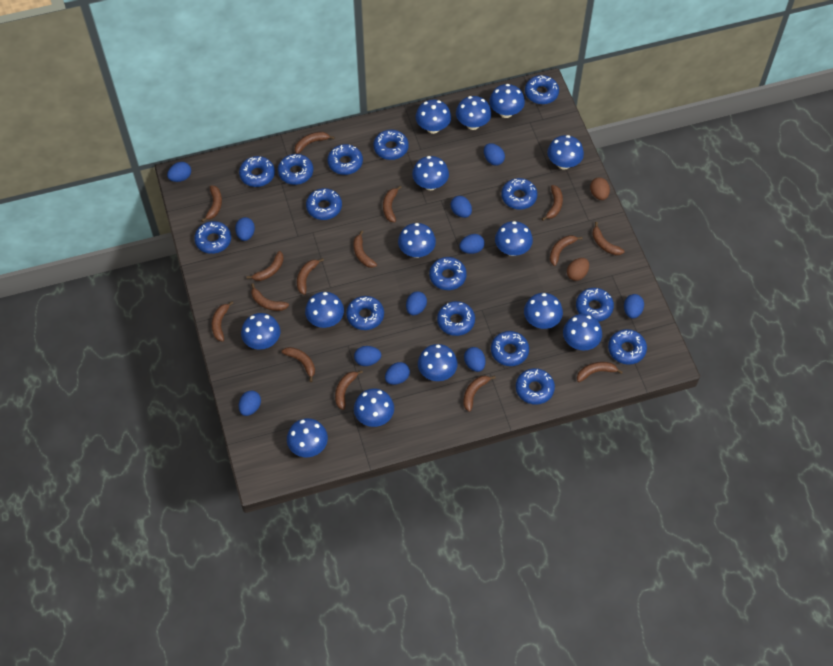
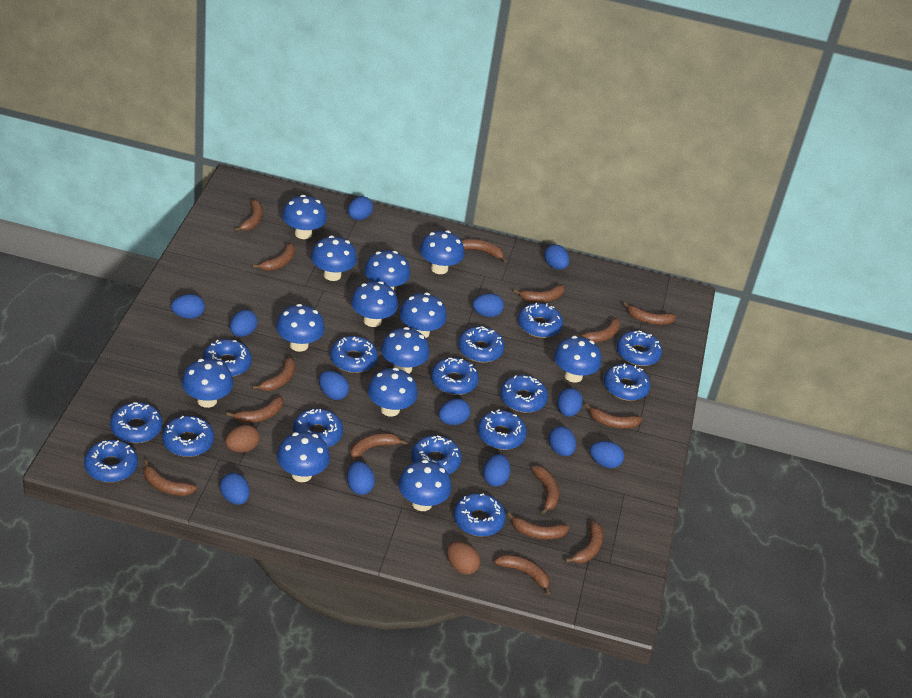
blue egg: 11 -> 13
blue mushroom: 14 -> 13

